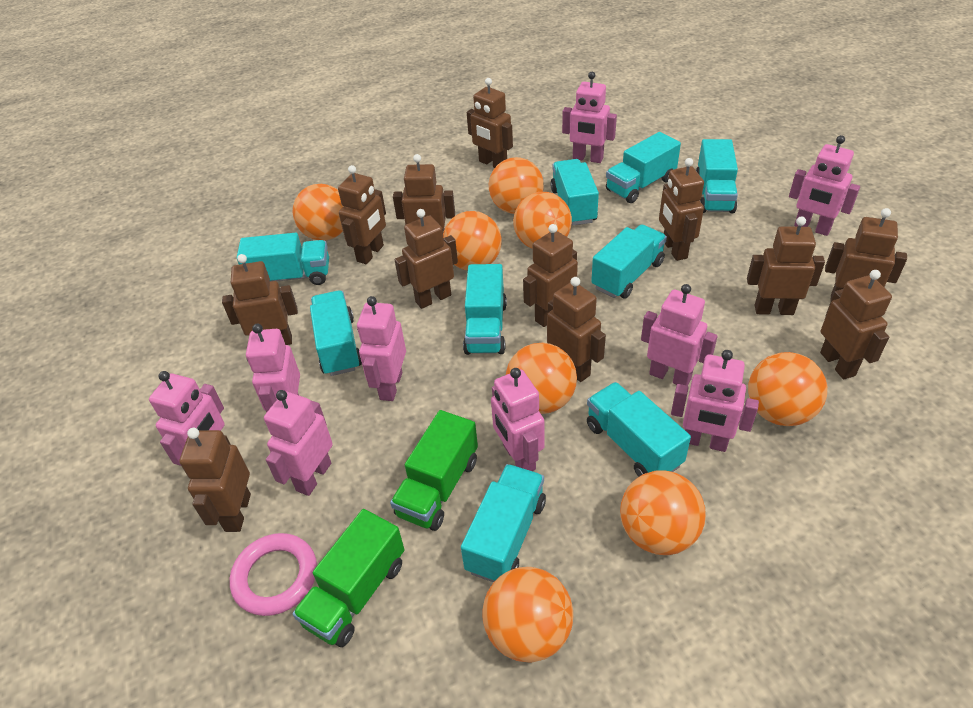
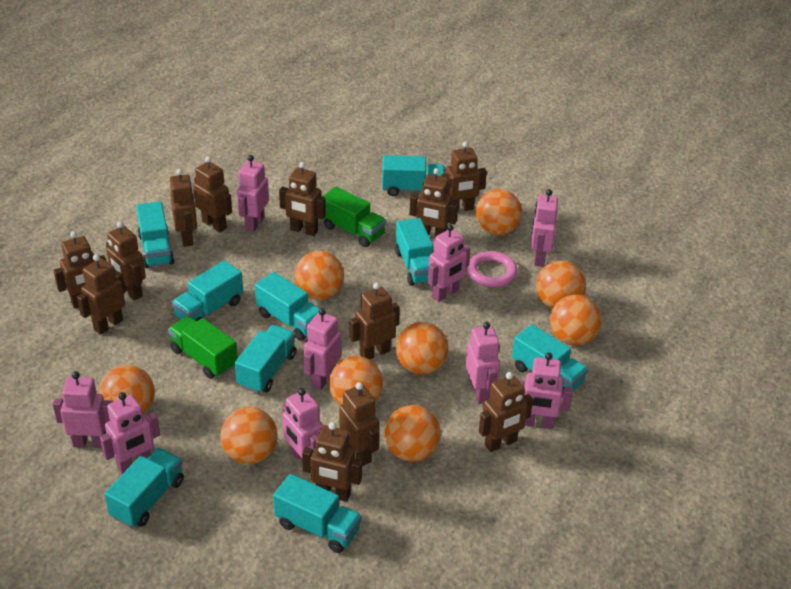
orange ball: 8 -> 9

